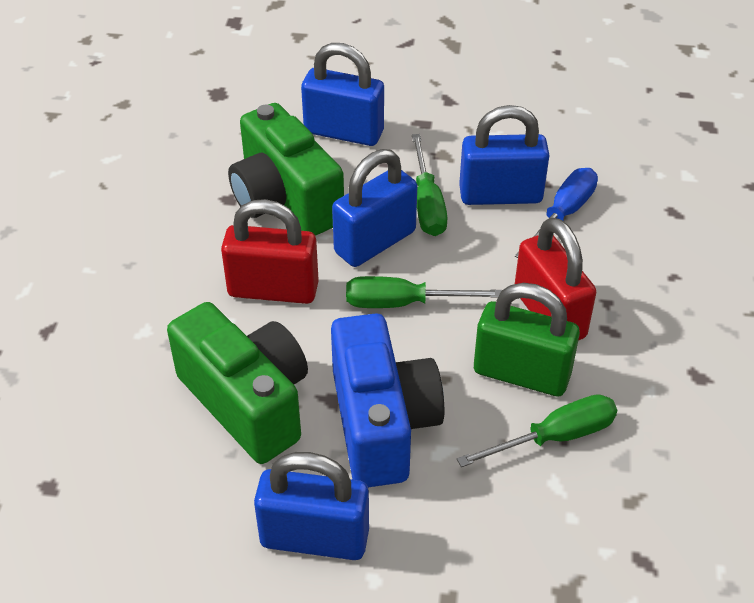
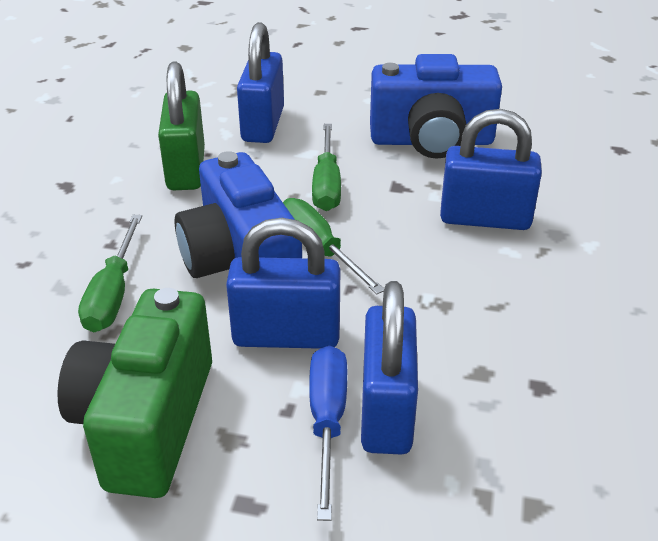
blue camera: 1 -> 2
green camera: 2 -> 1
red padlock: 2 -> 0

